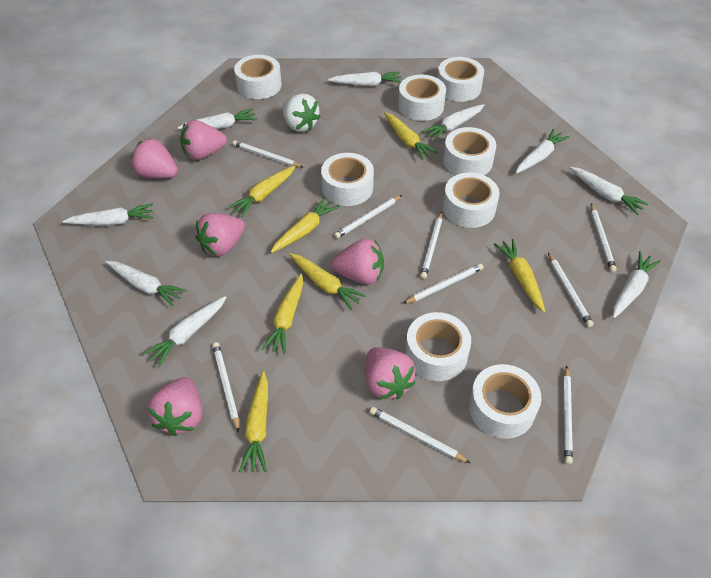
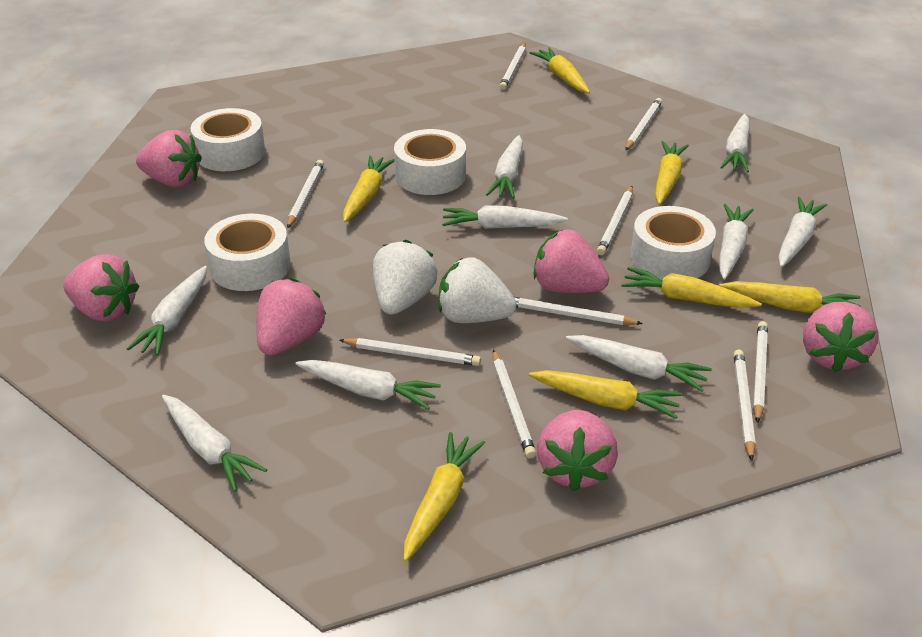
white strawberry: 1 -> 2
white tape: 8 -> 4

